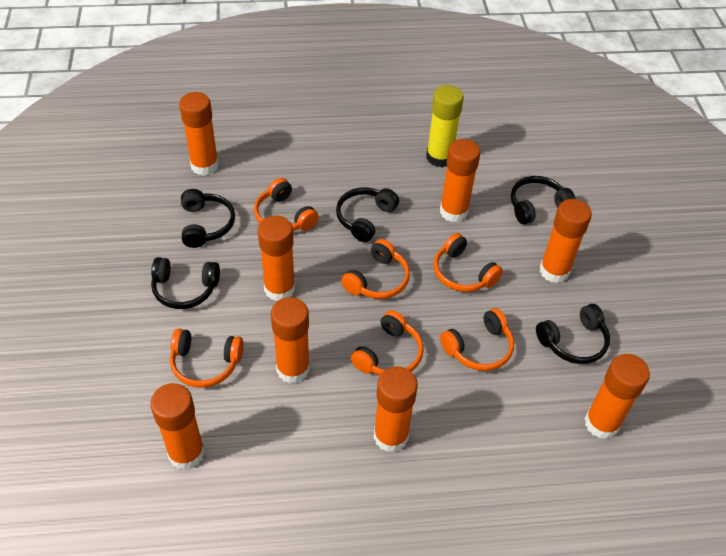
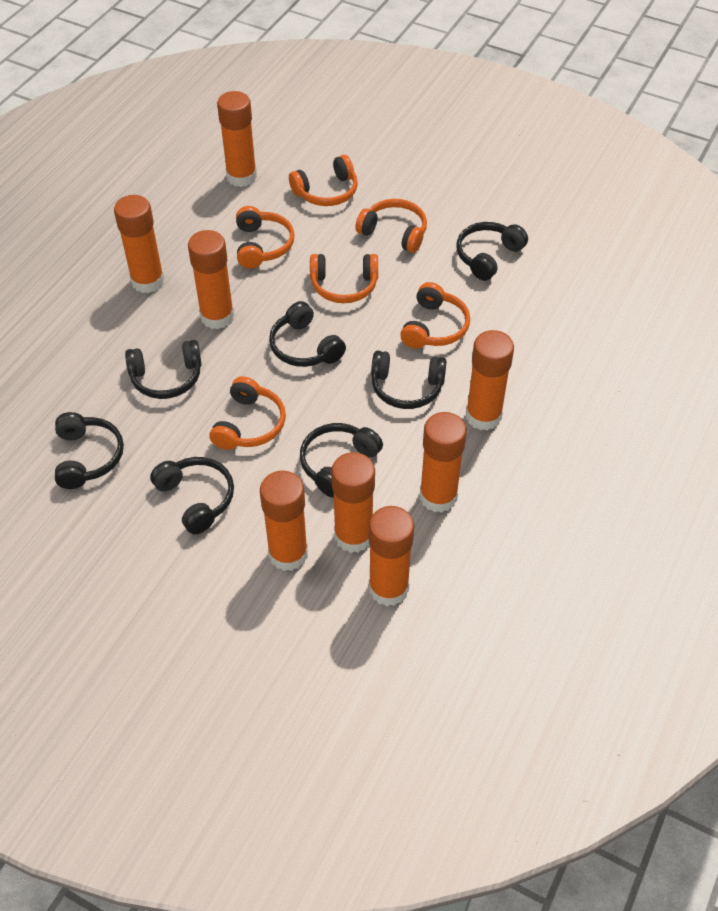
black headphones: 5 -> 7
yellow glue stick: 1 -> 0

